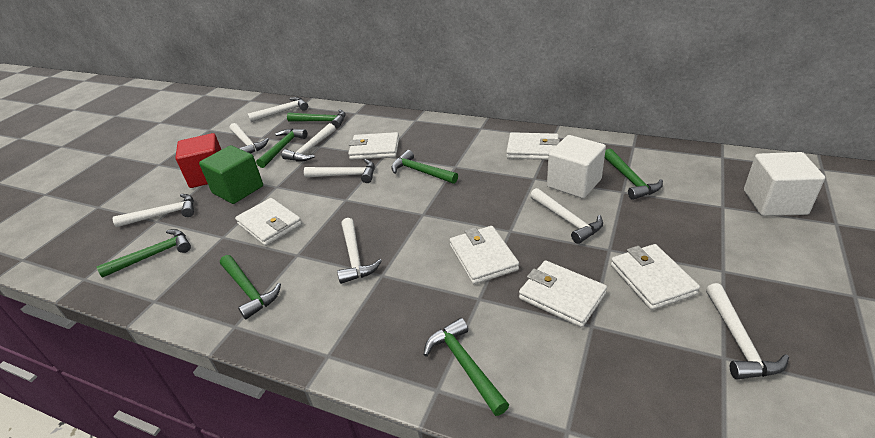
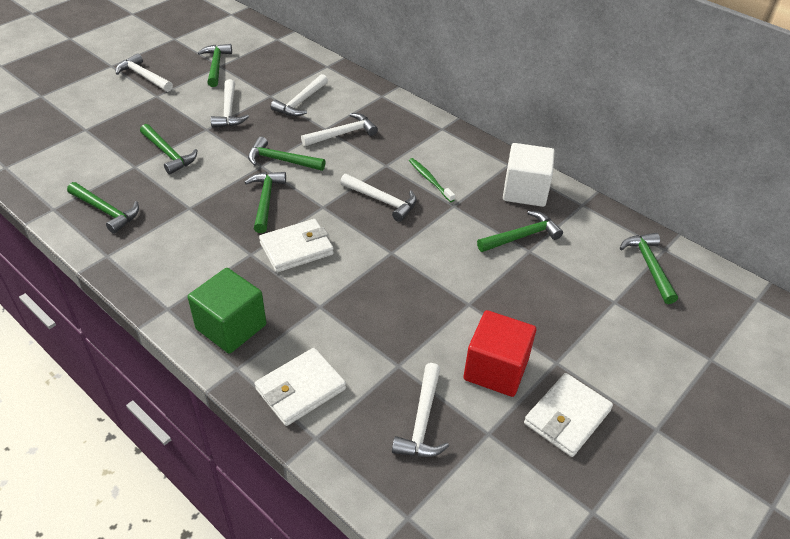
green toothbrush: 0 -> 1
white cube: 2 -> 1
white hammer: 8 -> 6
white wallet: 6 -> 3

